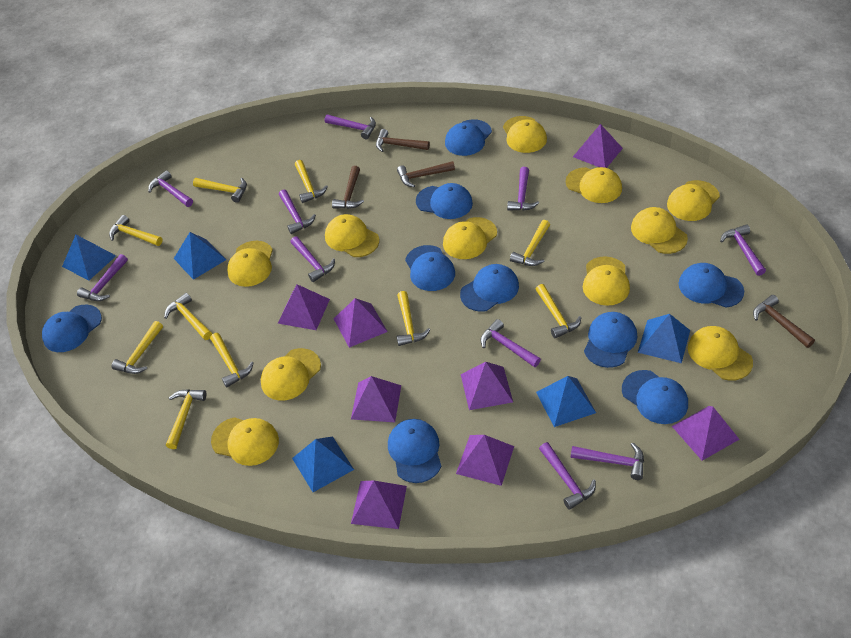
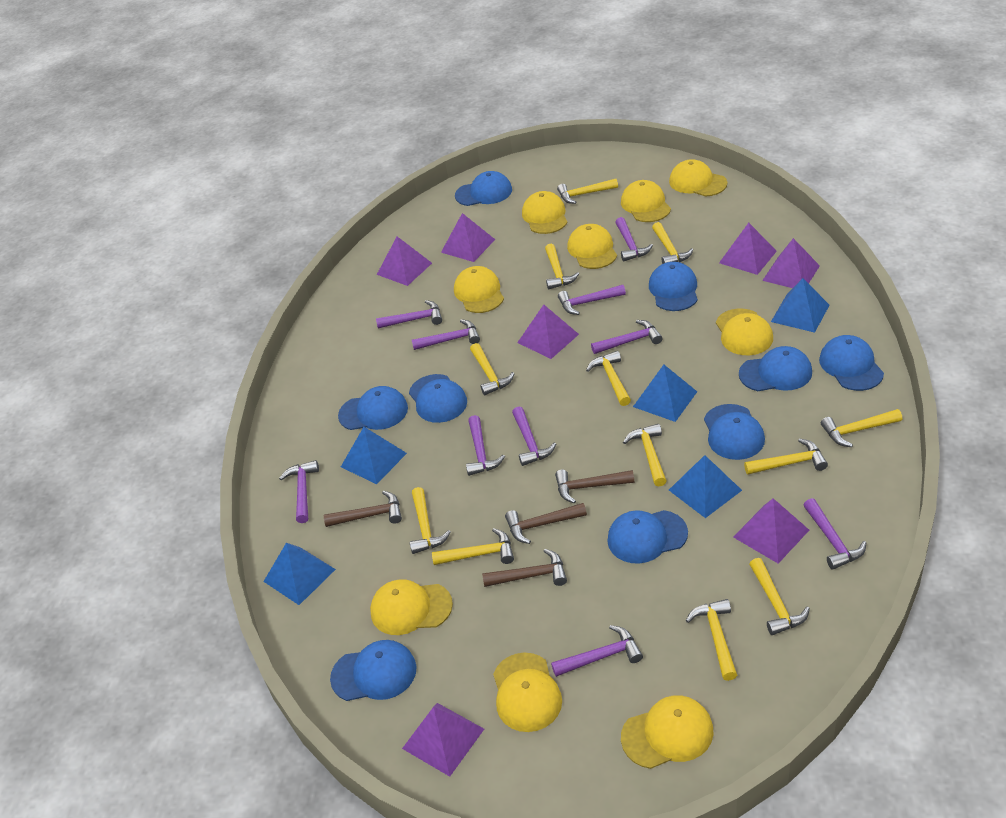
purple pyramid: 8 -> 7
yellow cap: 11 -> 9
yellow hammer: 10 -> 12

